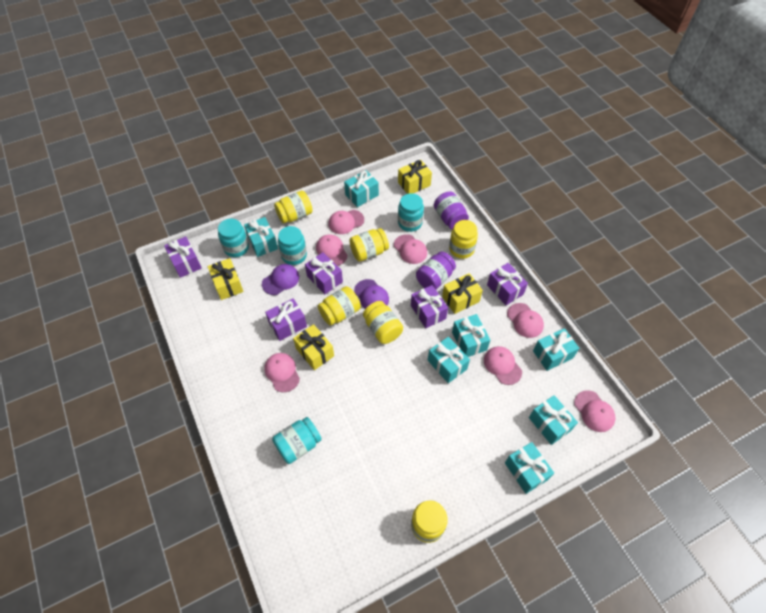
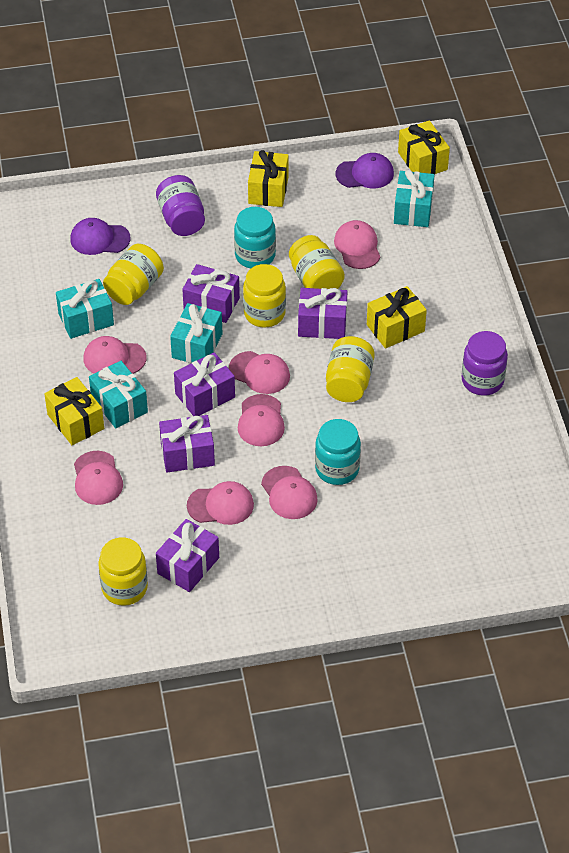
turquoise gift: 7 -> 4
turquoise jar: 4 -> 2
yellow jar: 6 -> 5

